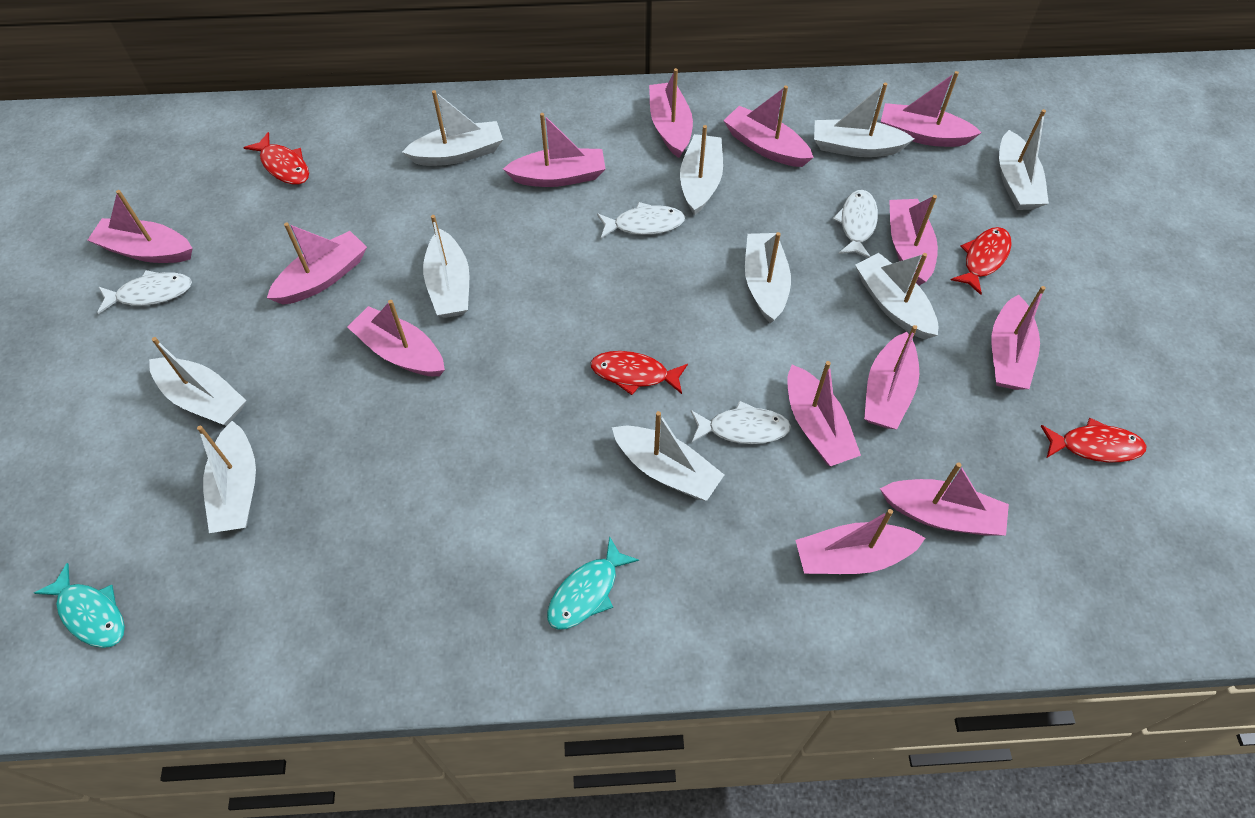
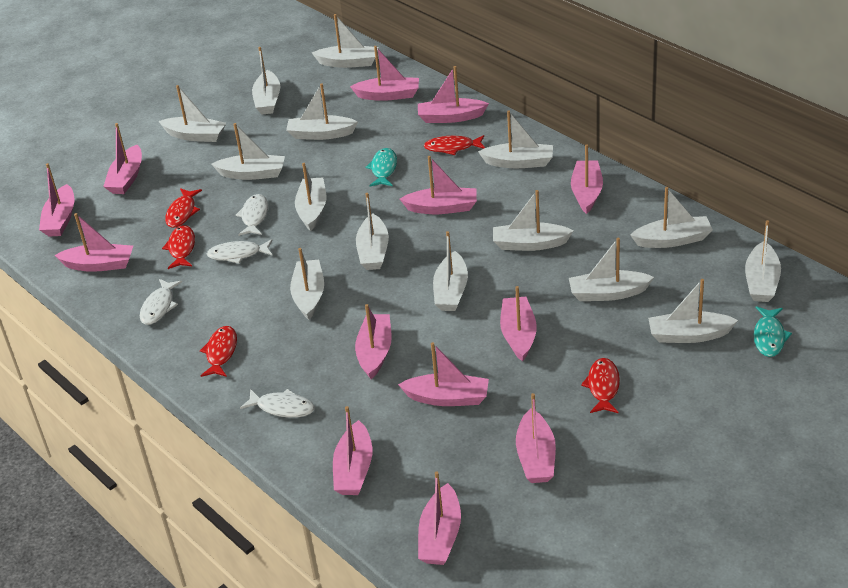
red fish: 4 -> 5
white boat: 10 -> 15

